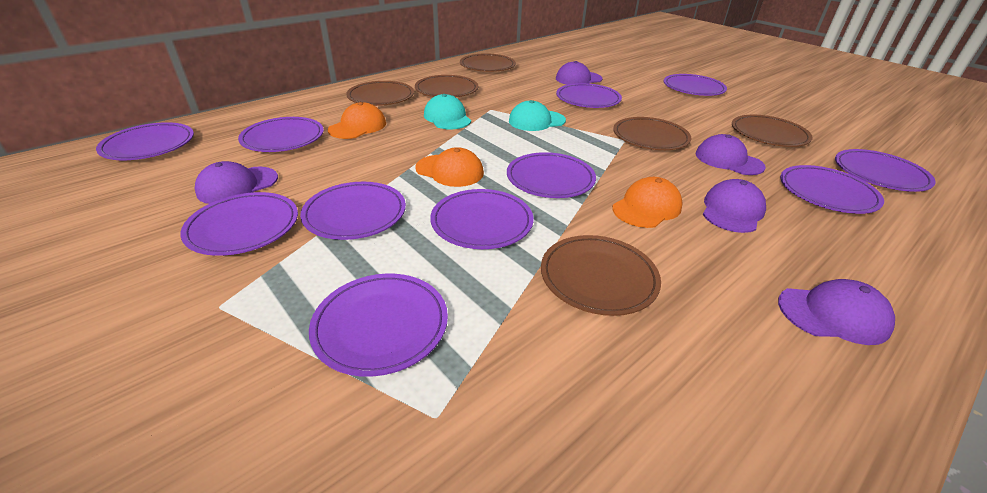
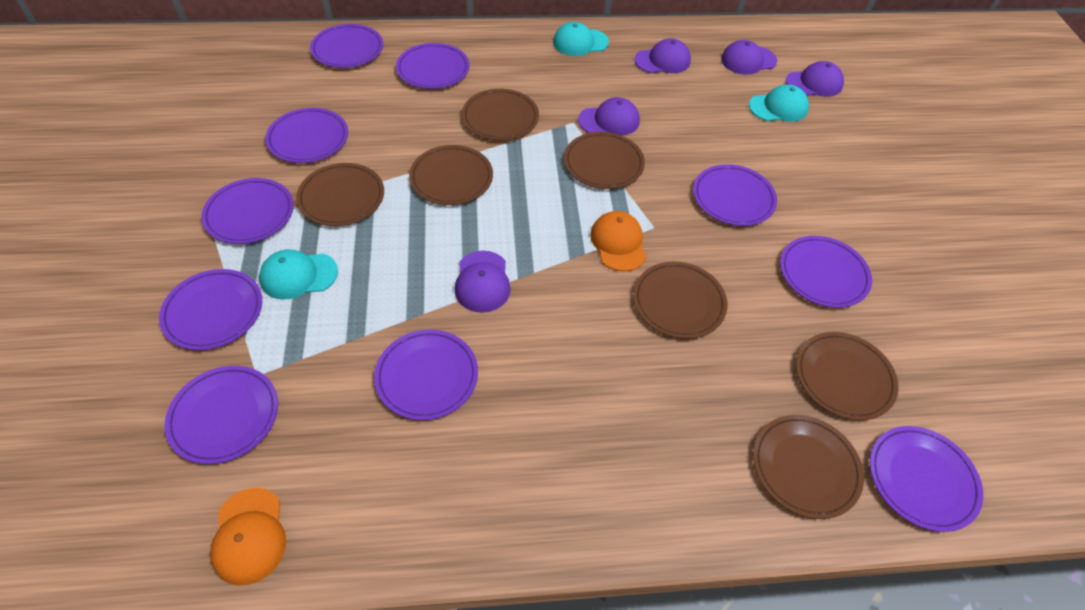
brown plate: 6 -> 7
orange cap: 3 -> 2
purple plate: 11 -> 10
turquoise cap: 2 -> 3

